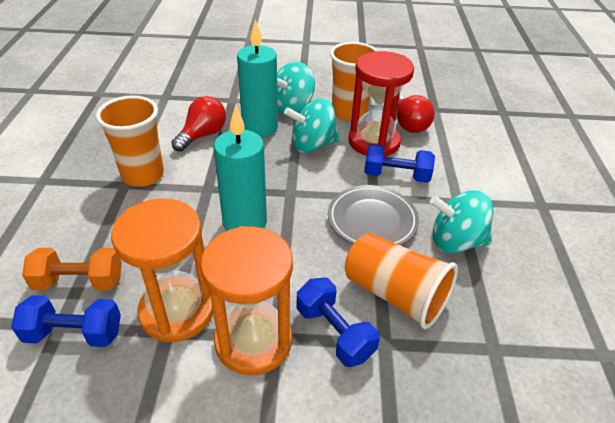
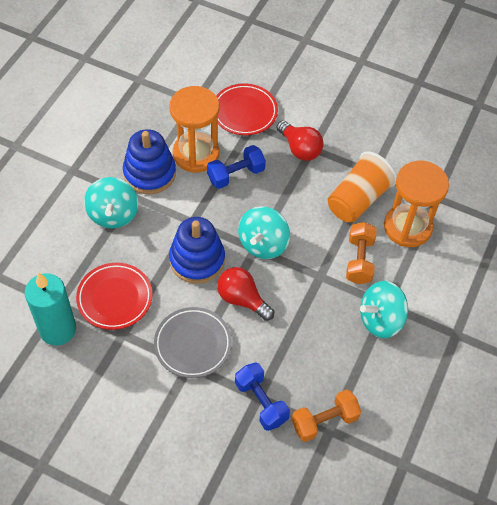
blue dumbbell: 3 -> 2
blue stacking toy: 0 -> 2
orange cup: 3 -> 1
orange dumbbell: 1 -> 2
red hourglass: 1 -> 0
red plate: 0 -> 2
turquoise candle: 2 -> 1

